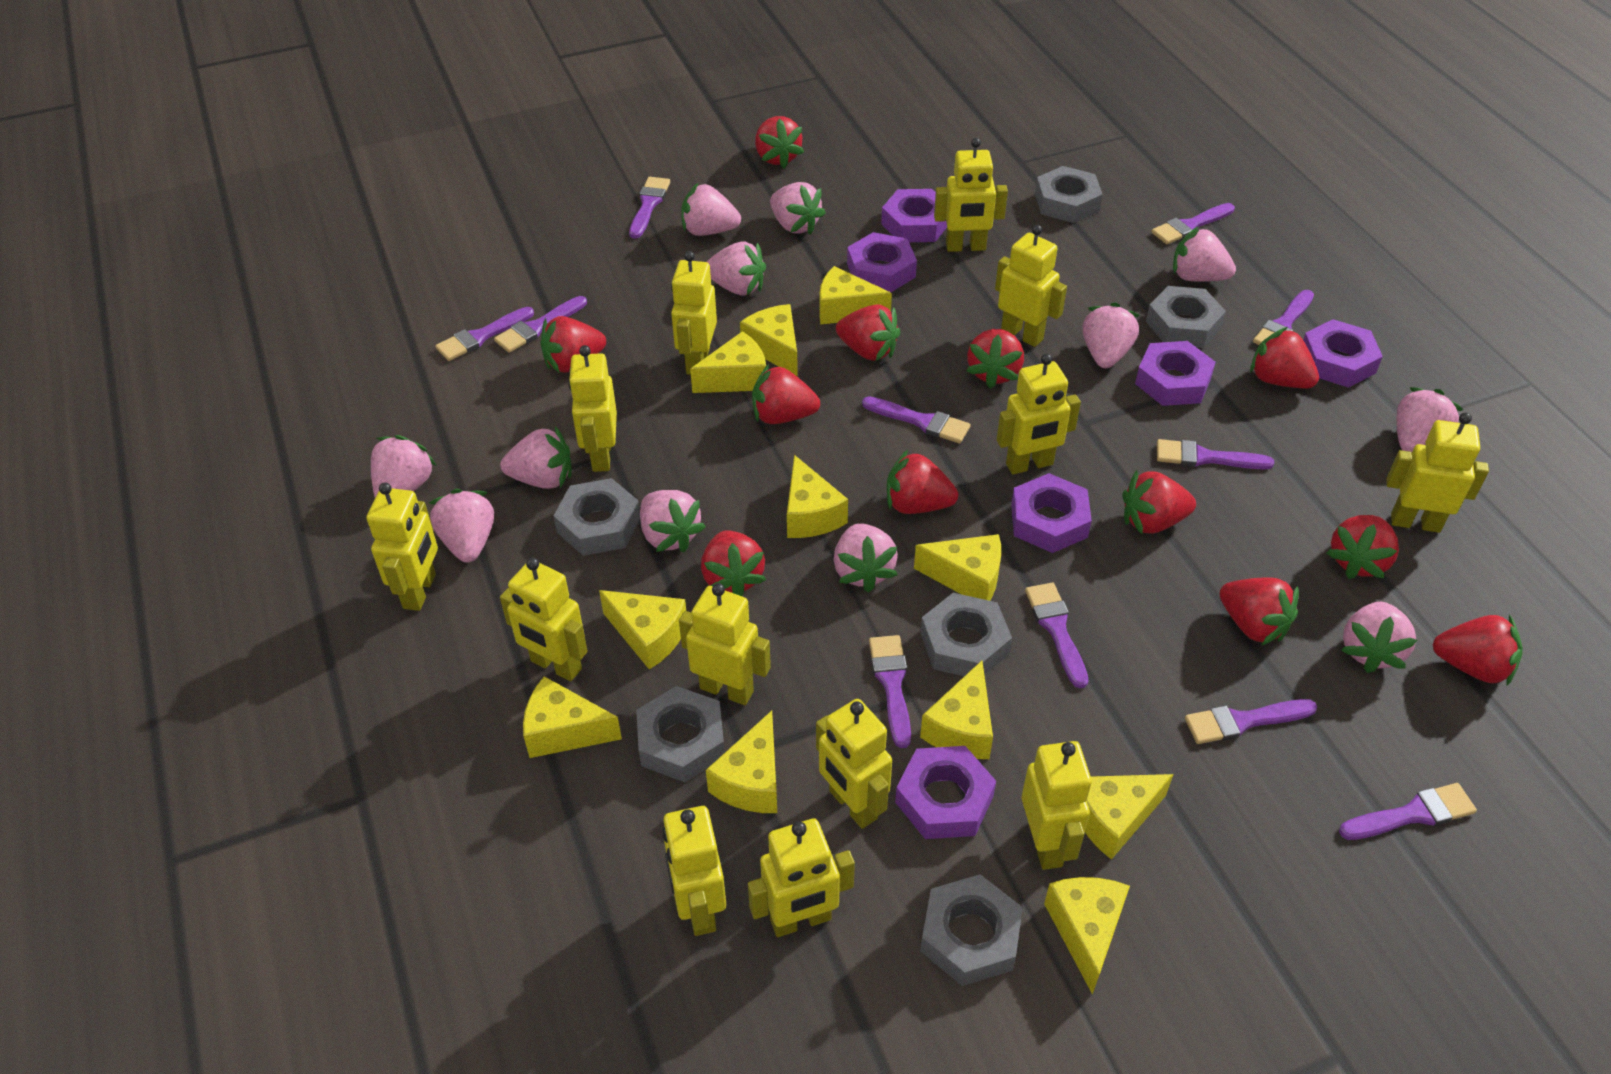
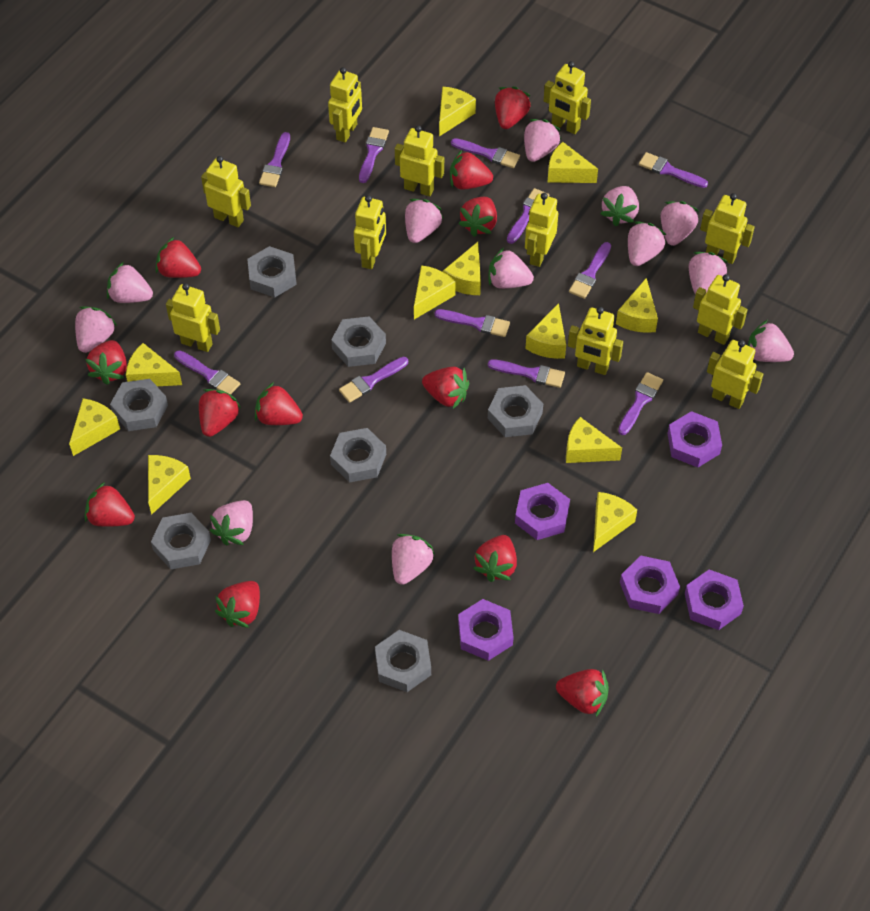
grey nut: 6 -> 7
purple nut: 6 -> 5
yellow robot: 13 -> 11

